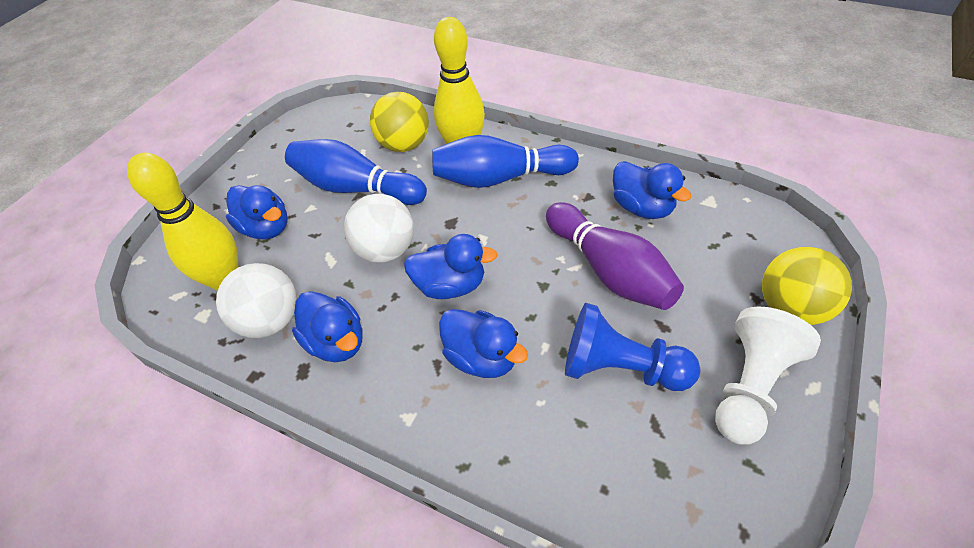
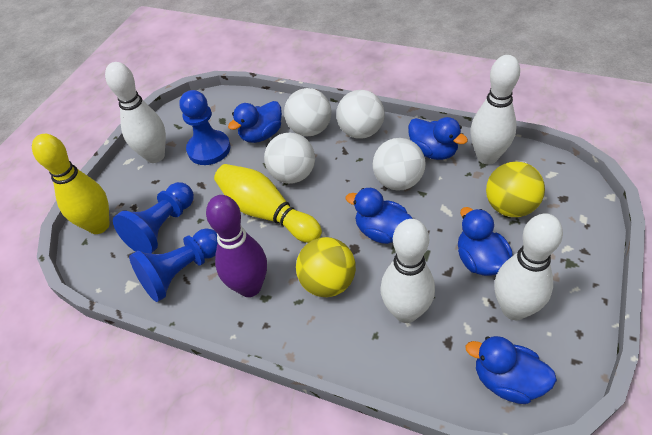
blue bowling pin: 2 -> 0
blue pawn: 1 -> 3
white ball: 2 -> 4
white bowling pin: 0 -> 4
white pawn: 1 -> 0

